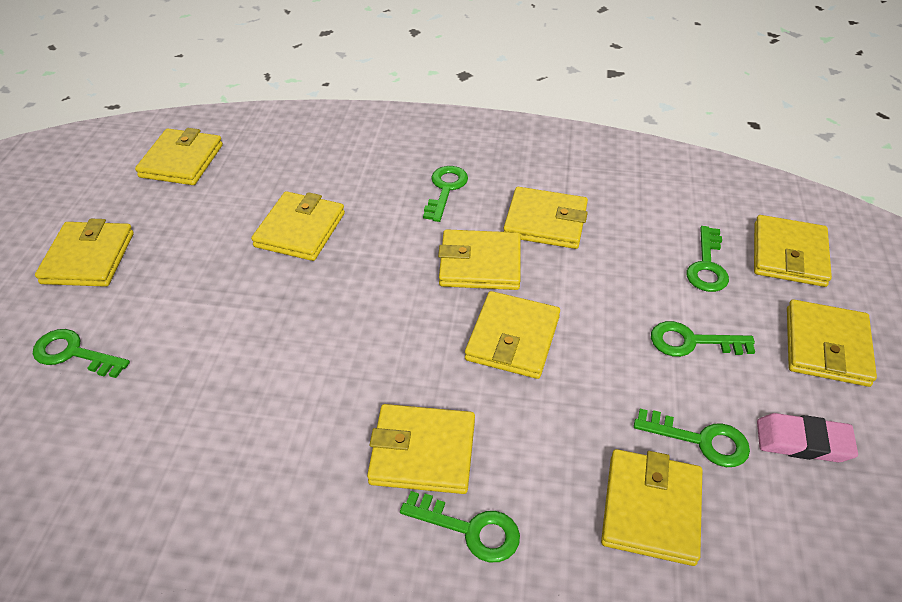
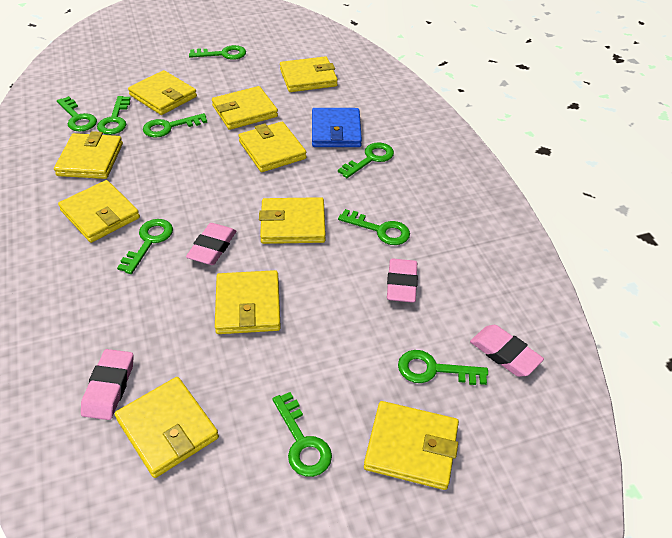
blue wallet: 0 -> 1
green key: 6 -> 9
pink eraser: 1 -> 4

